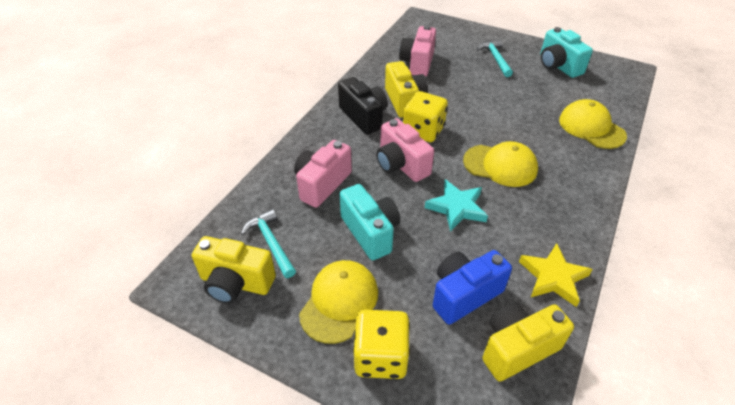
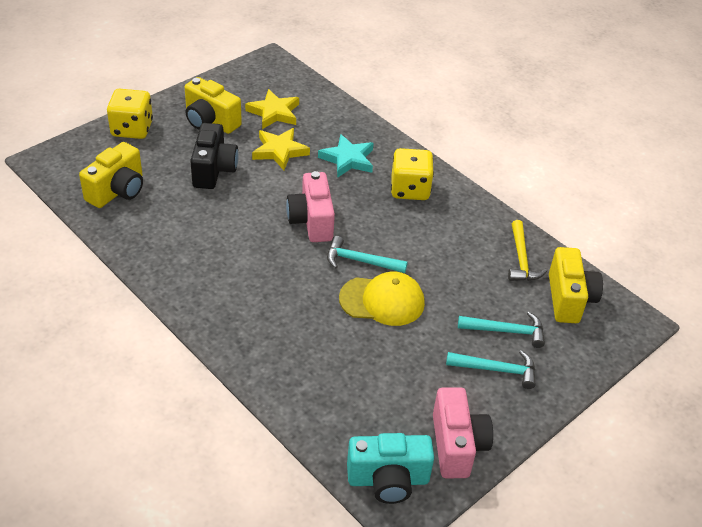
blue camera: 1 -> 0
pink camera: 3 -> 2
turquoise camera: 2 -> 1
turquoise hammer: 2 -> 3
yellow cap: 3 -> 1
yellow hammer: 0 -> 1
yellow star: 1 -> 2

